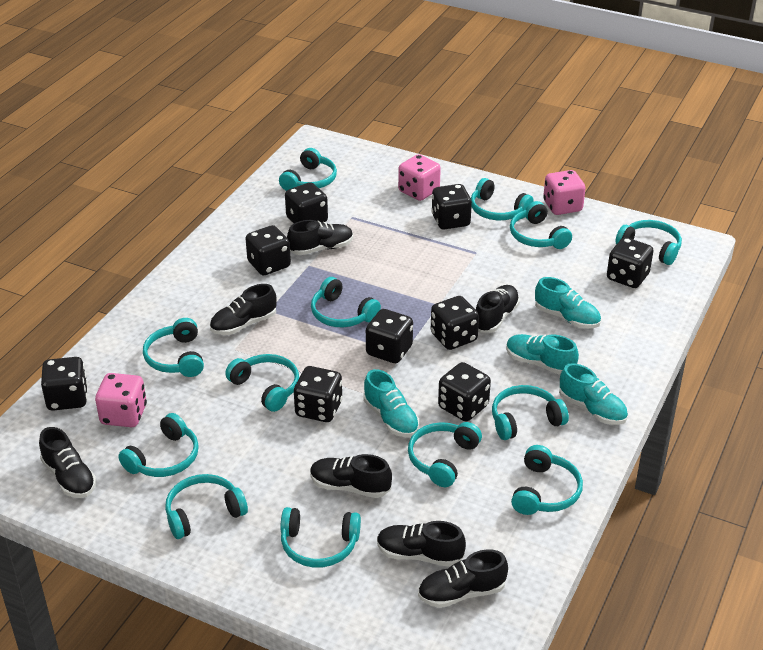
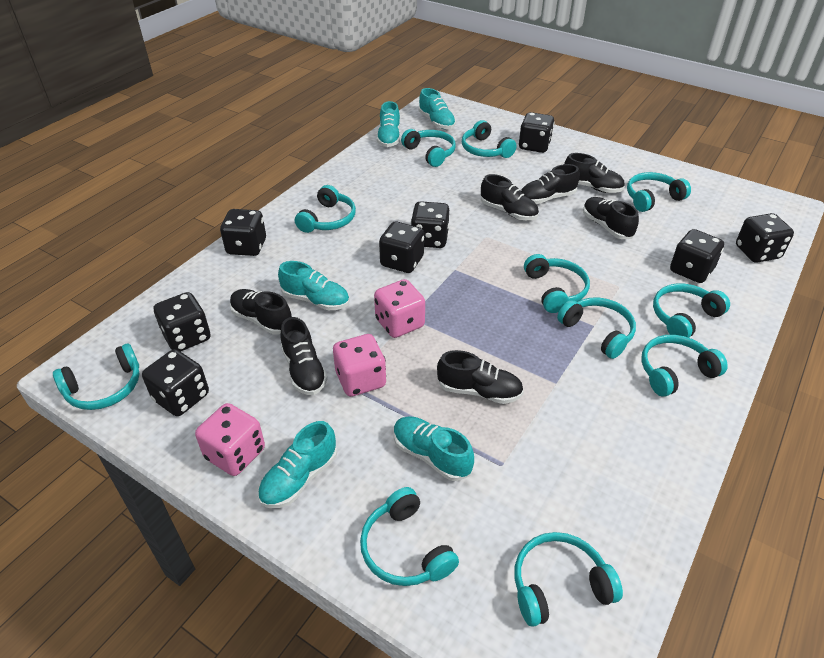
black dice: 9 -> 8
turquoise headphones: 13 -> 11
turquoise shoe: 4 -> 5

